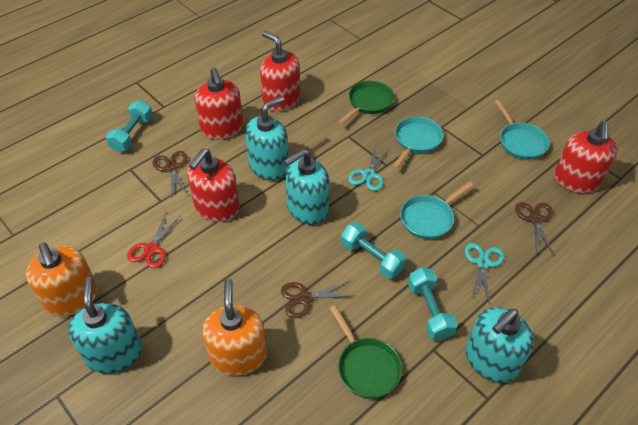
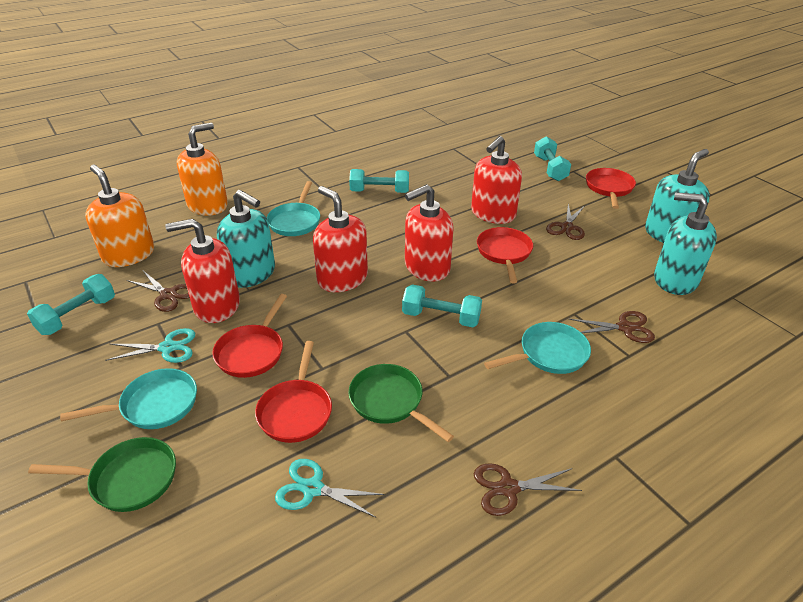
brown scissors: 3 -> 4
red pan: 0 -> 4
red scissors: 1 -> 0
turquoise dumbbell: 3 -> 4
turquoise soap dispenser: 4 -> 3

